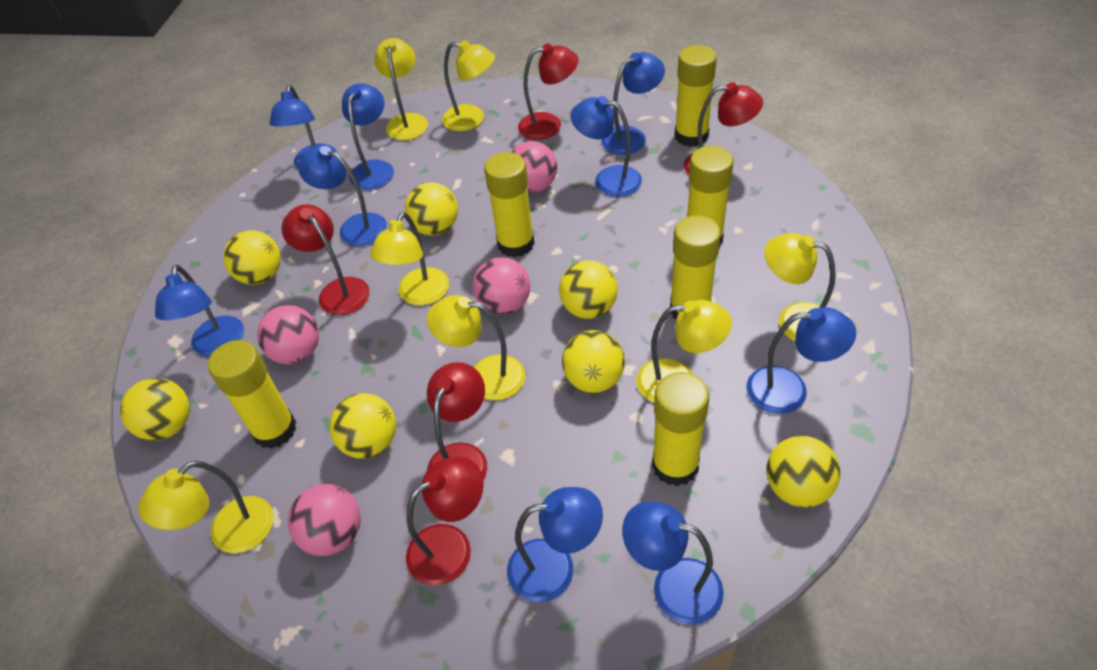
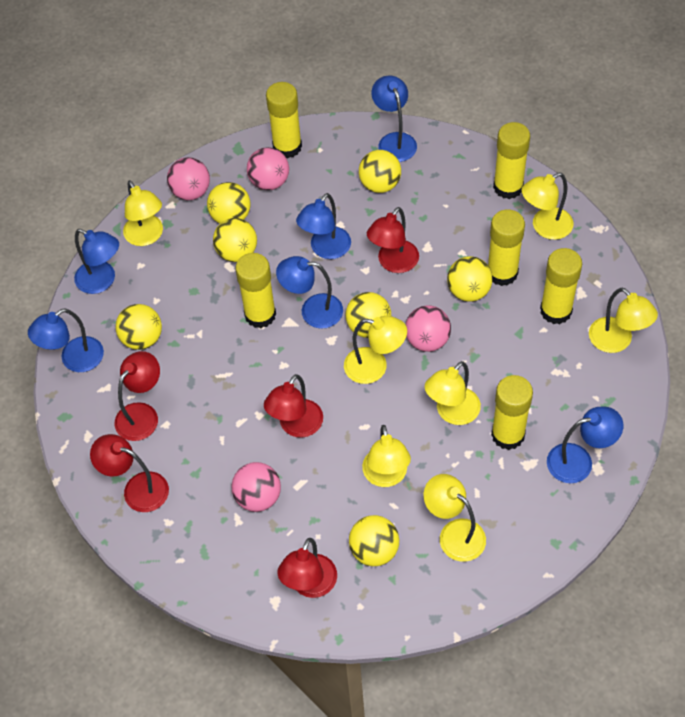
blue lamp: 9 -> 6

